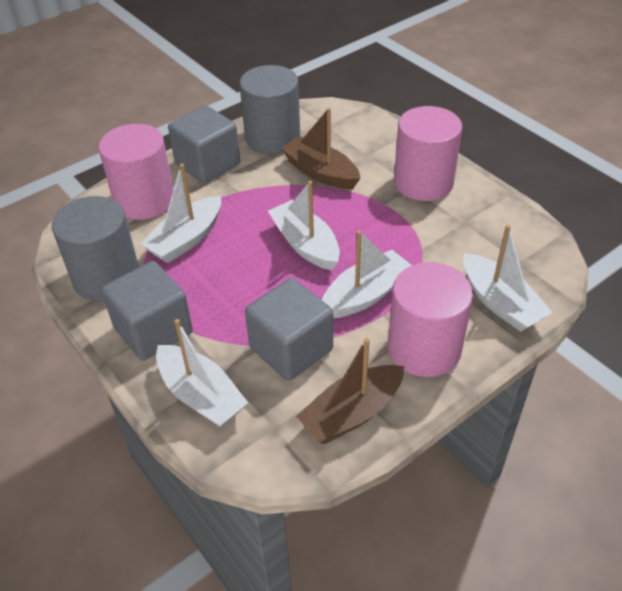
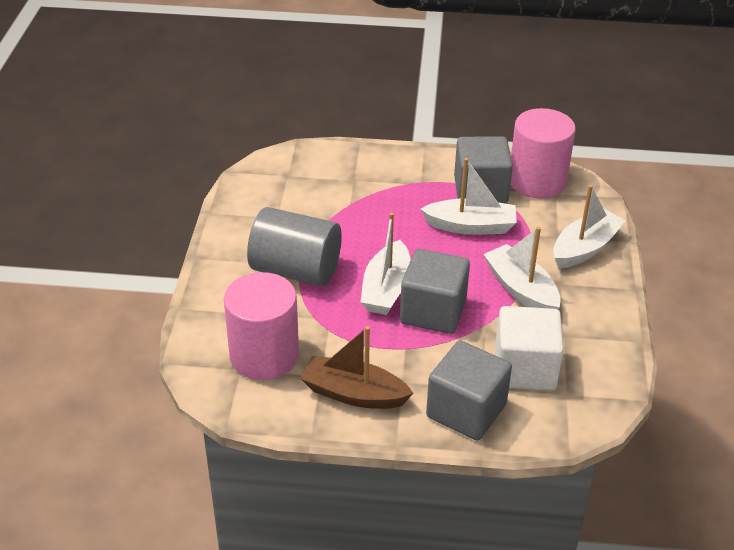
brown boat: 2 -> 1
grey cylinder: 2 -> 1
pink cylinder: 3 -> 2
white boat: 5 -> 4
white cube: 0 -> 1

